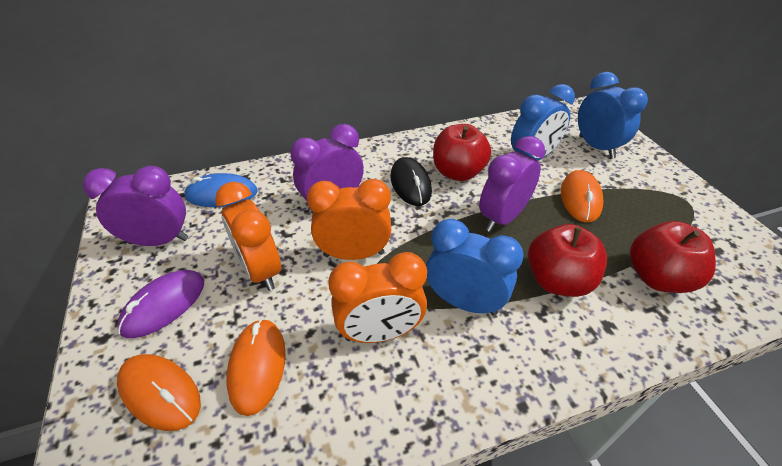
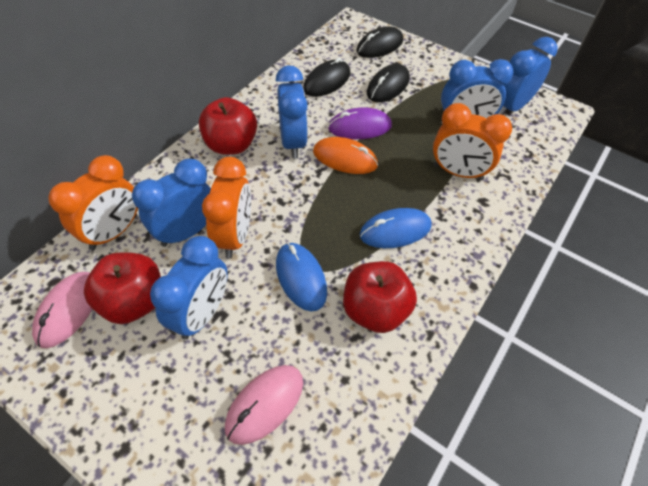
black mouse: 1 -> 3
blue clock: 3 -> 5
blue mouse: 1 -> 2
orange mouse: 3 -> 1
pink mouse: 0 -> 2
purple clock: 3 -> 0

